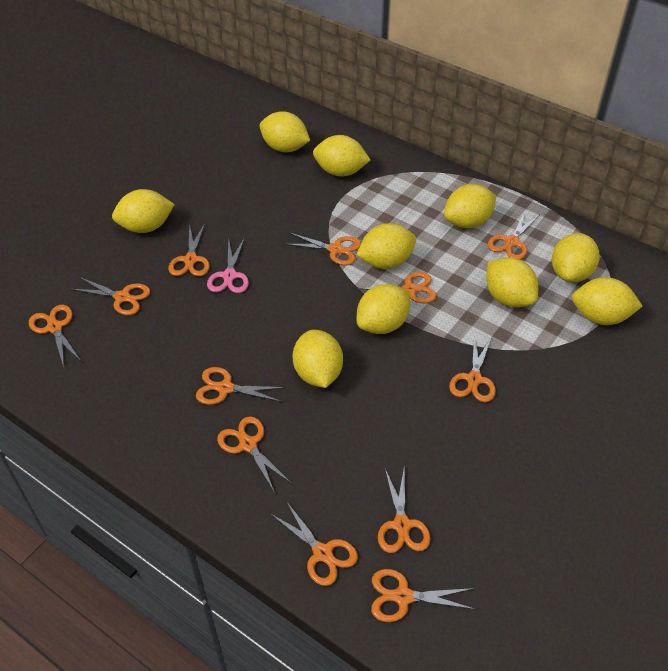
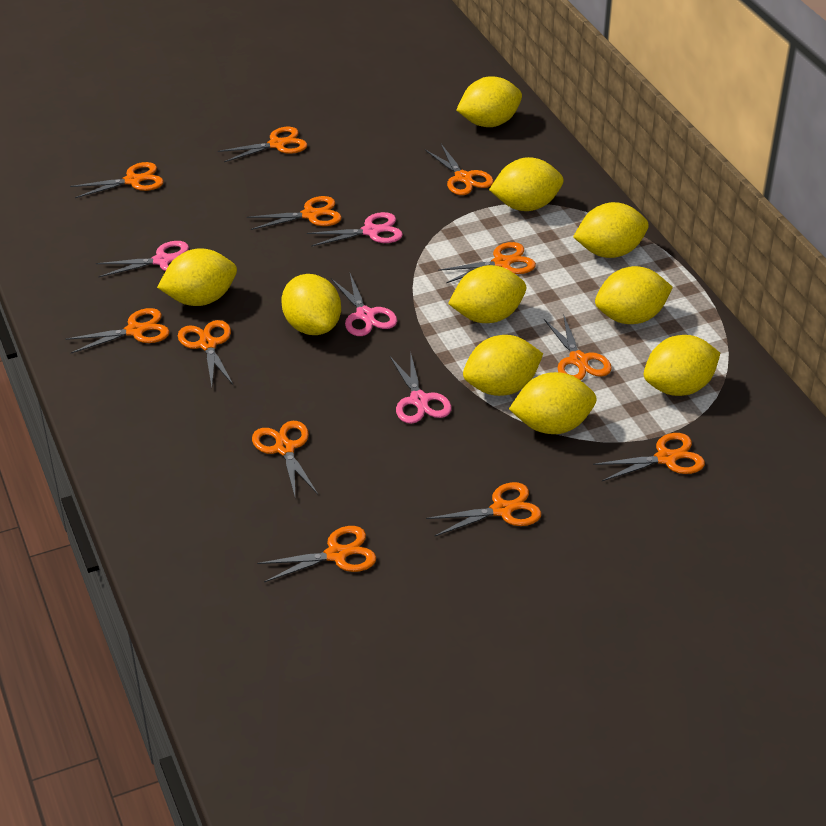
pink scissors: 1 -> 4

